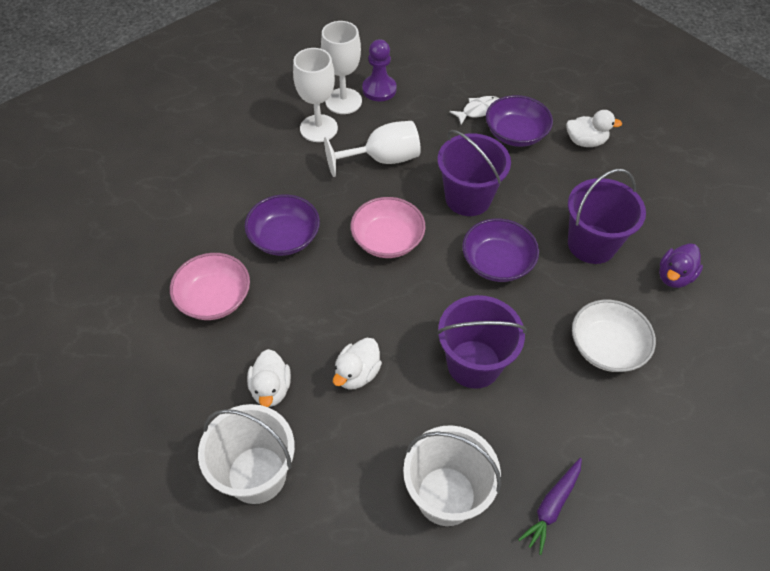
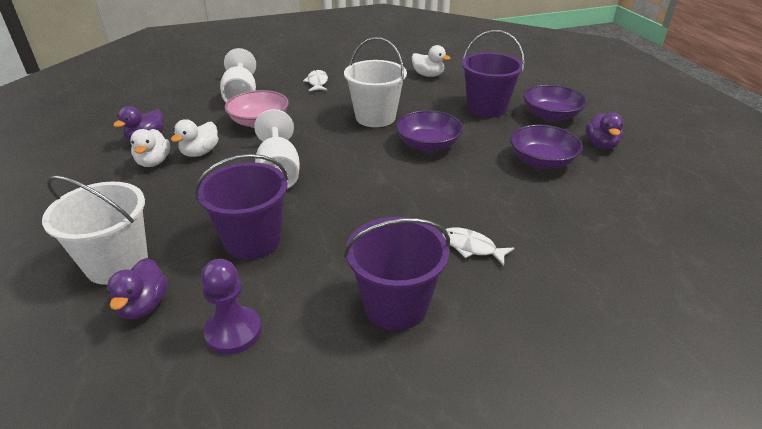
pink bowl: 2 -> 1
purple carrot: 1 -> 0
purple duck: 1 -> 3
white bowl: 1 -> 0
white fish: 1 -> 2
white goblet: 3 -> 2

